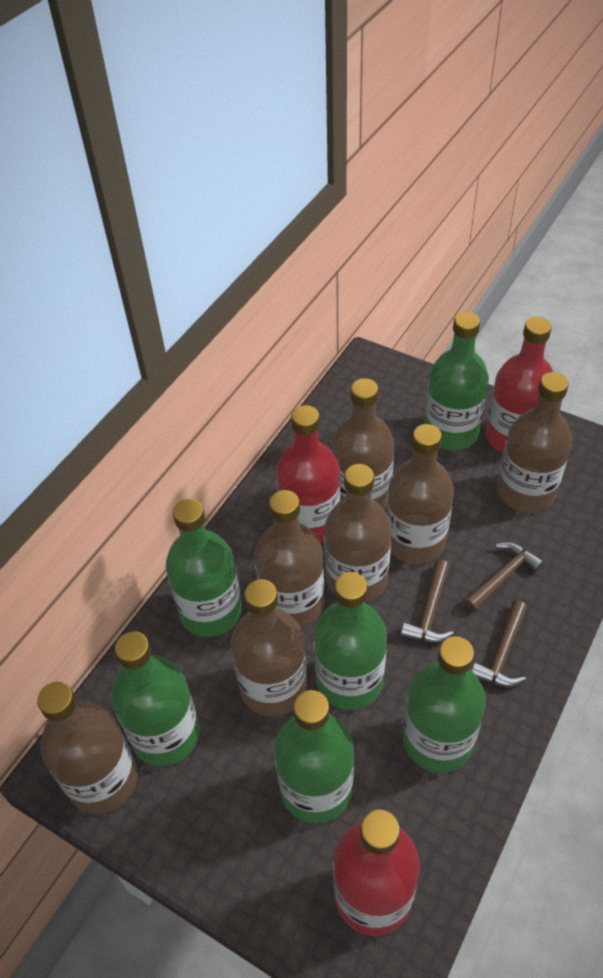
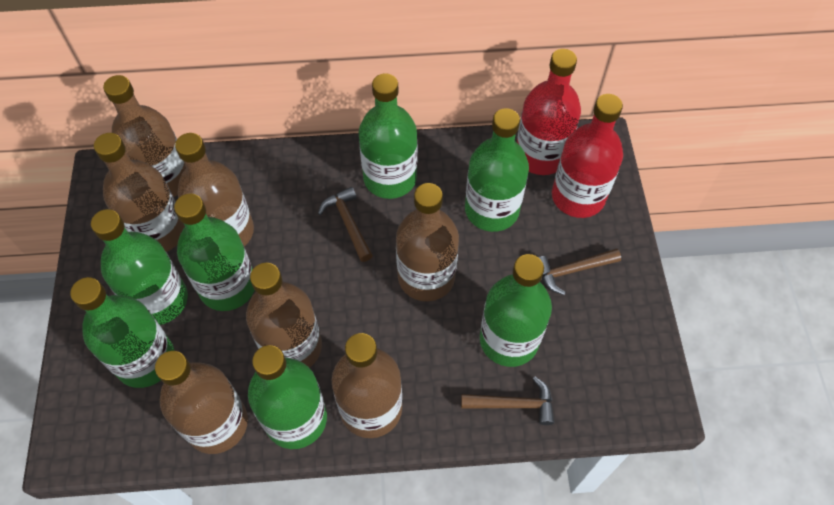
green bottle: 6 -> 7
red bottle: 3 -> 2

